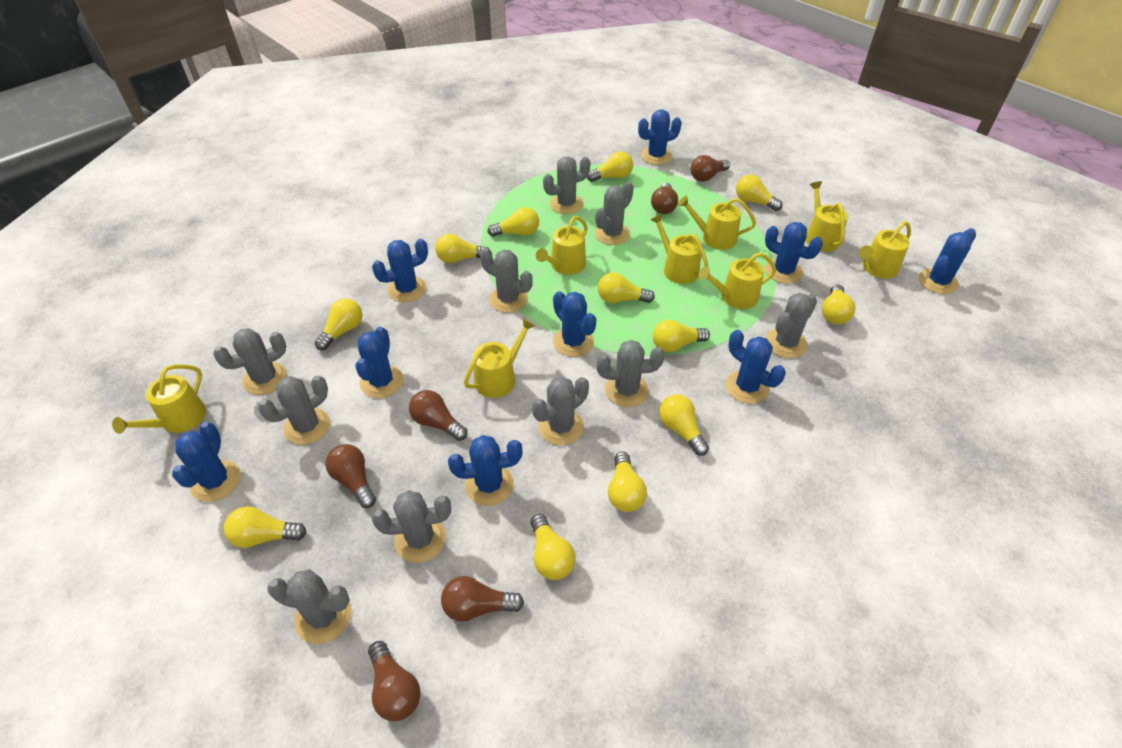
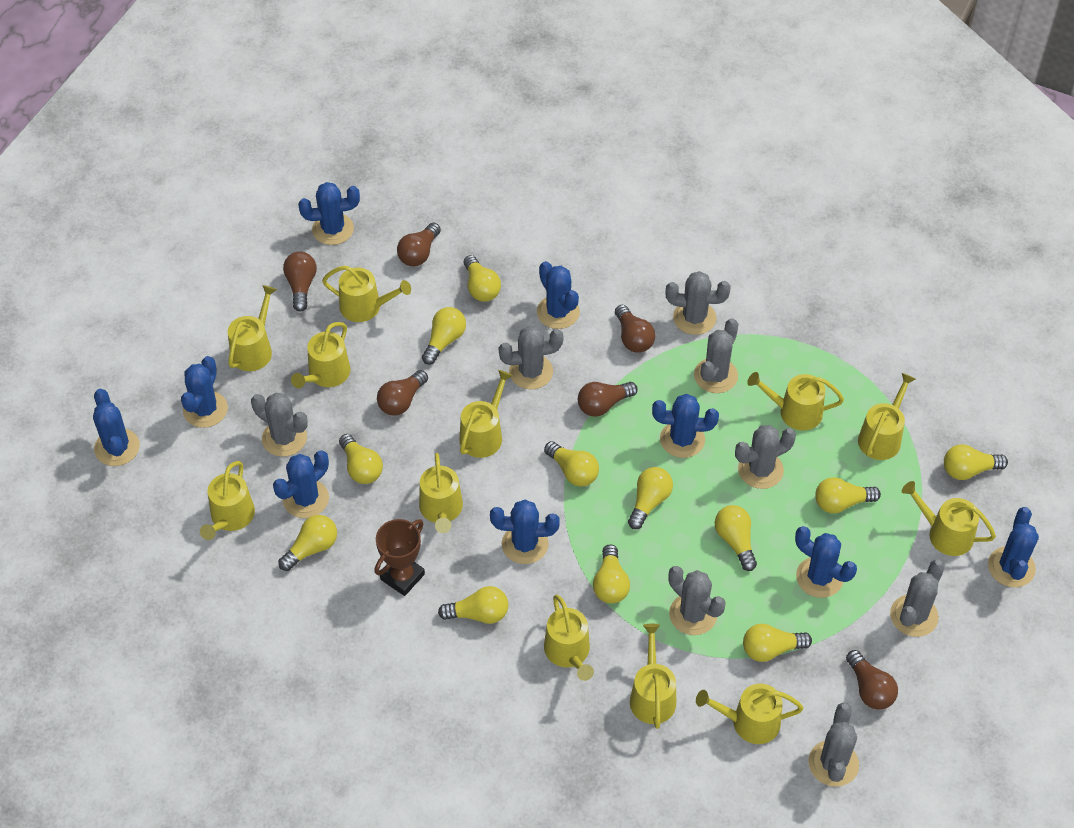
brown trophy: 0 -> 1
grey cactus: 10 -> 8
yellow watering can: 8 -> 12

